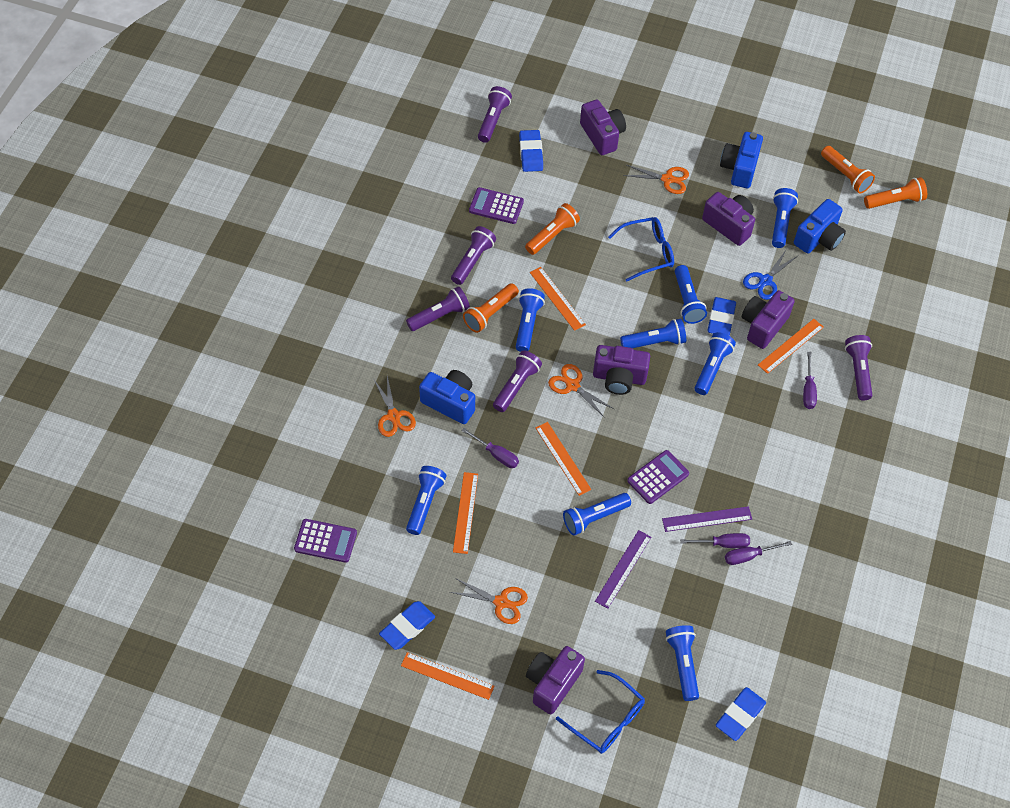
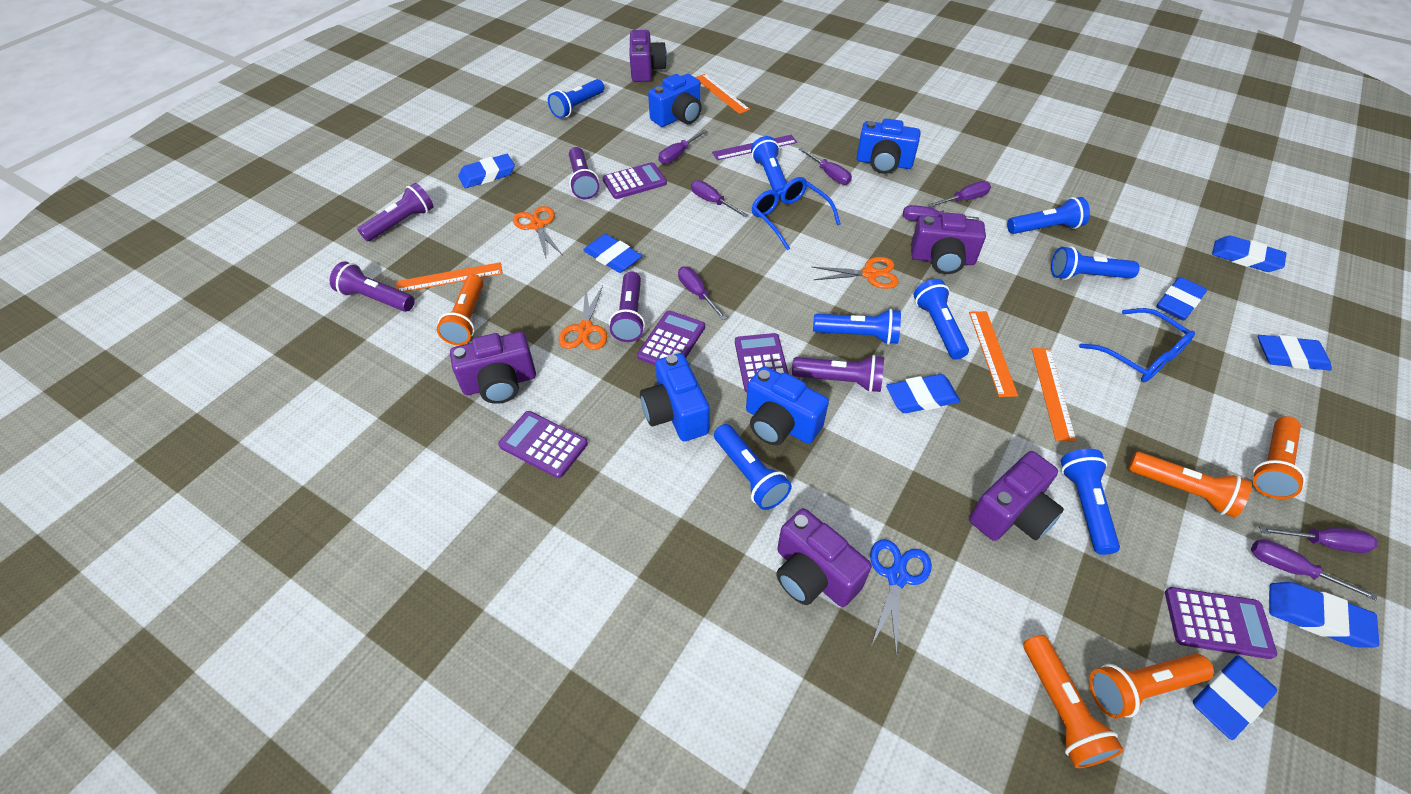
blue camera: 3 -> 4
blue eraser: 4 -> 8
orange flashlight: 4 -> 5
orange ruler: 5 -> 4
orange scissors: 4 -> 3
purple calculator: 3 -> 5
purple ruler: 2 -> 1
purple screwdriver: 4 -> 8

